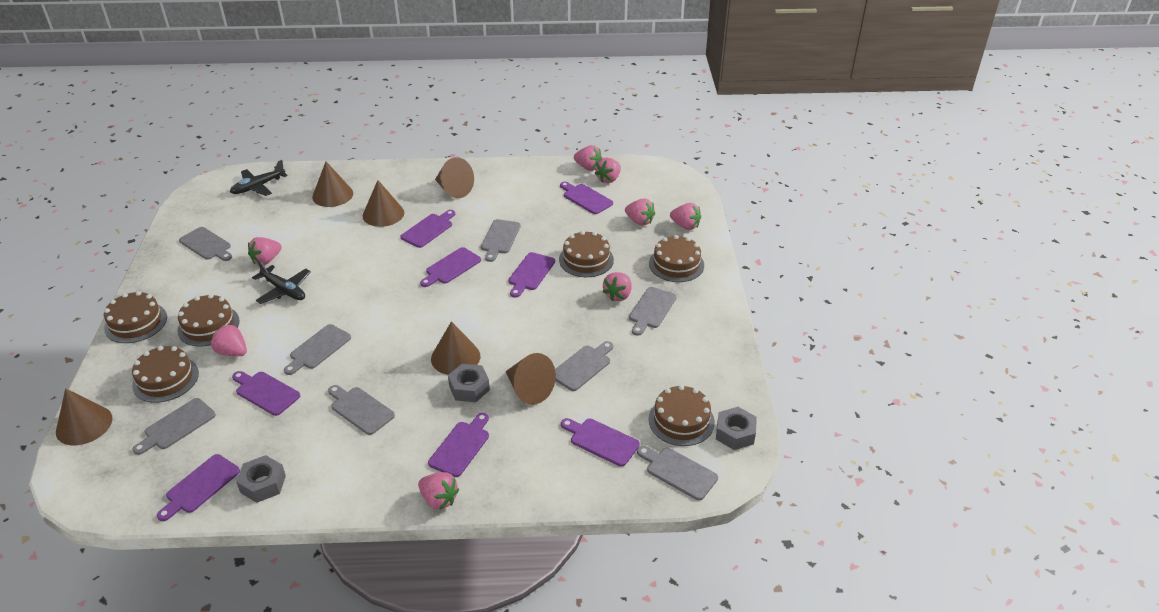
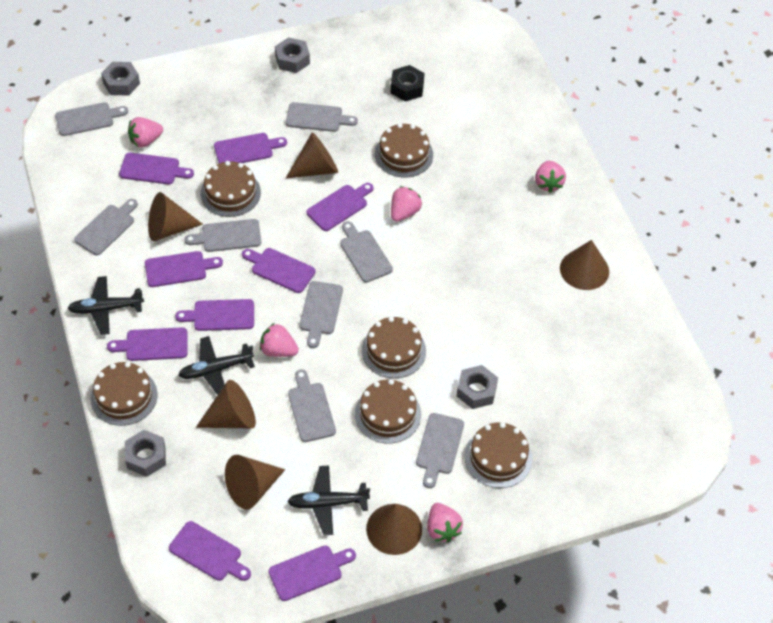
black nut: 0 -> 1
black plane: 2 -> 3
grey nut: 3 -> 4
pink strawberry: 8 -> 5
purple cutting board: 8 -> 9

